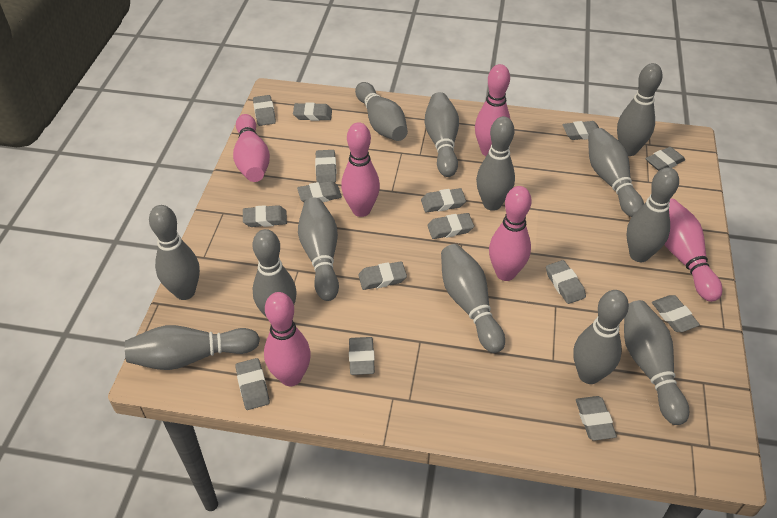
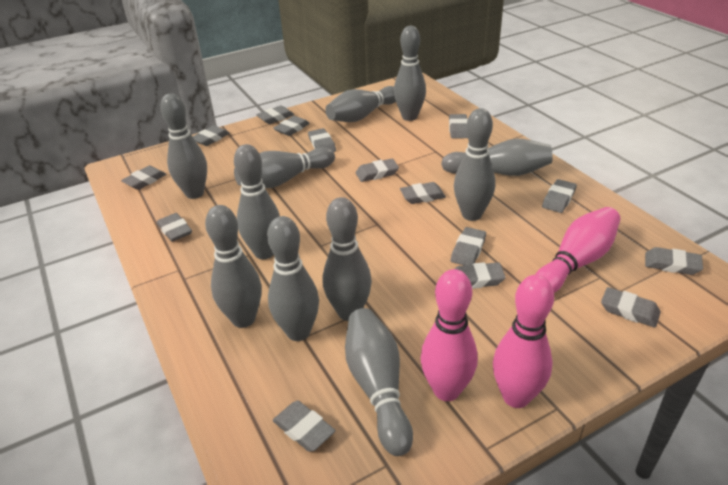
grey bowling pin: 13 -> 11
pink bowling pin: 6 -> 3

